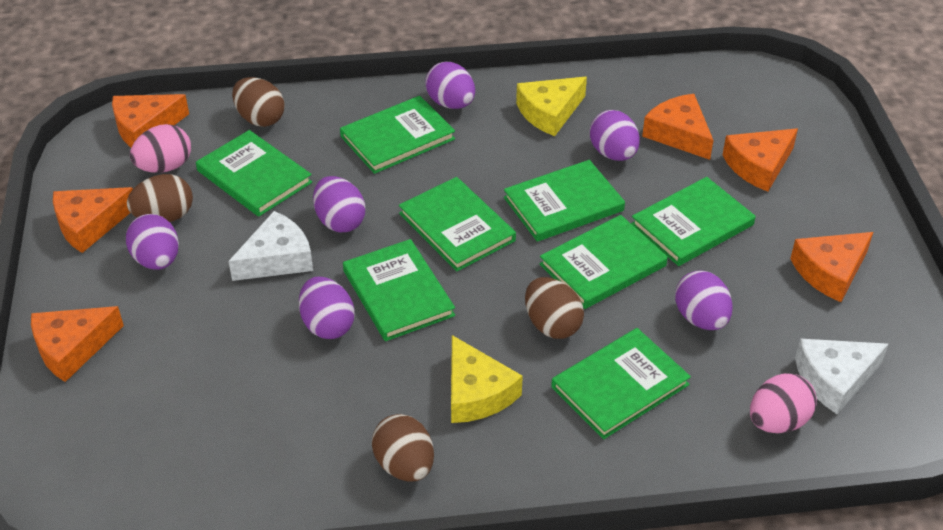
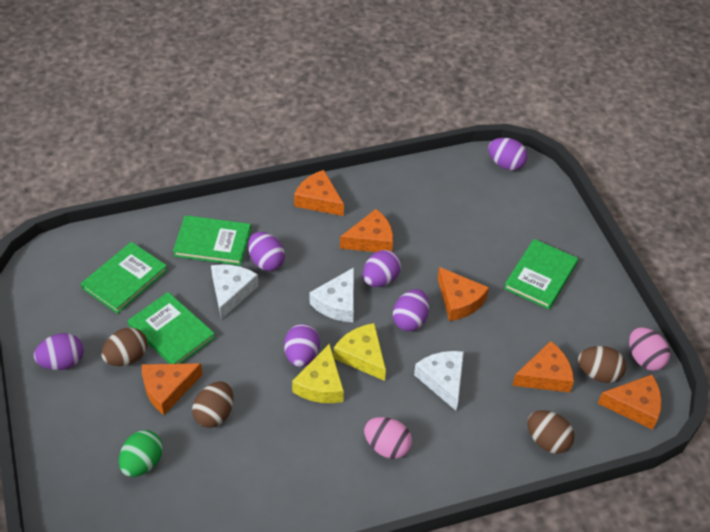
green book: 8 -> 4
green egg: 0 -> 1
white cheese: 2 -> 3

